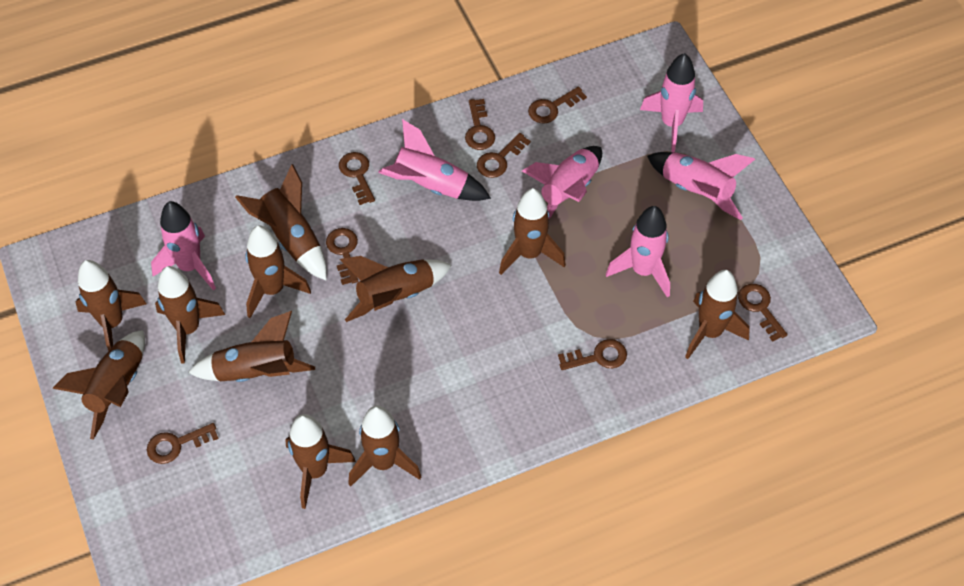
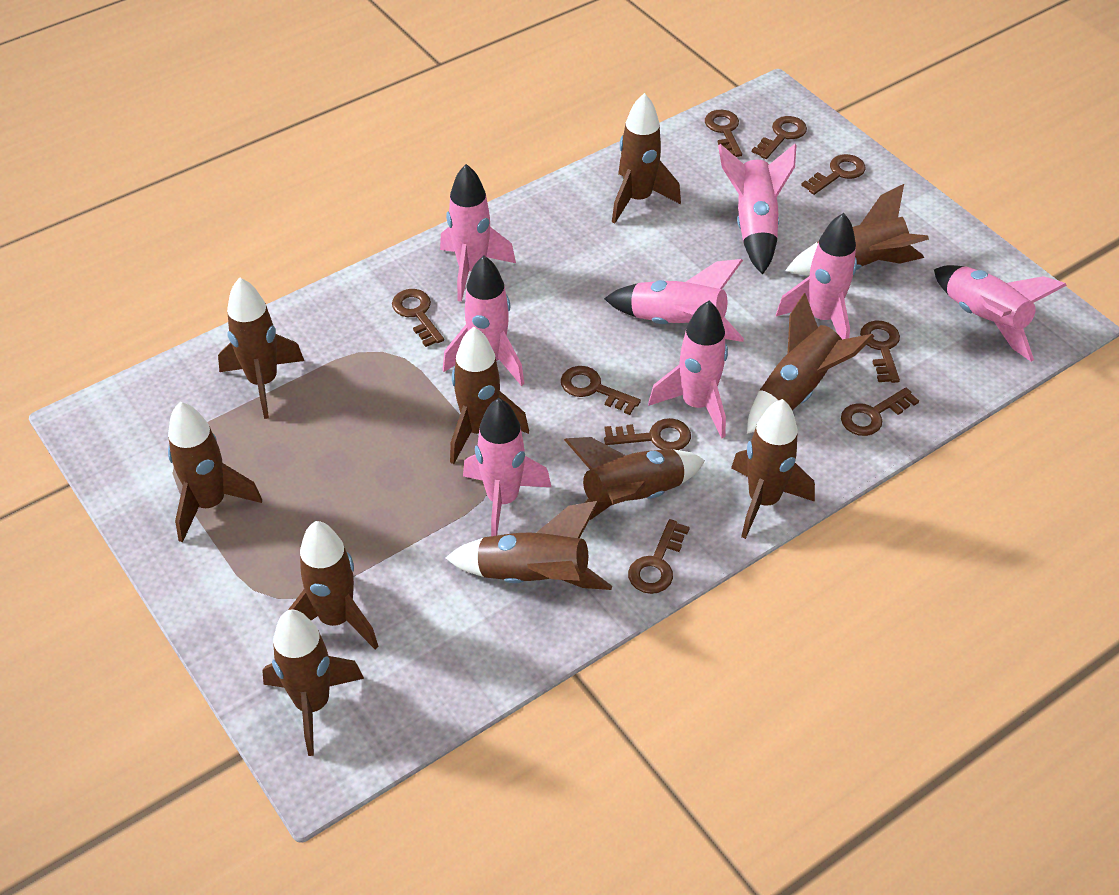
brown key: 8 -> 9
pink rocket: 6 -> 8

